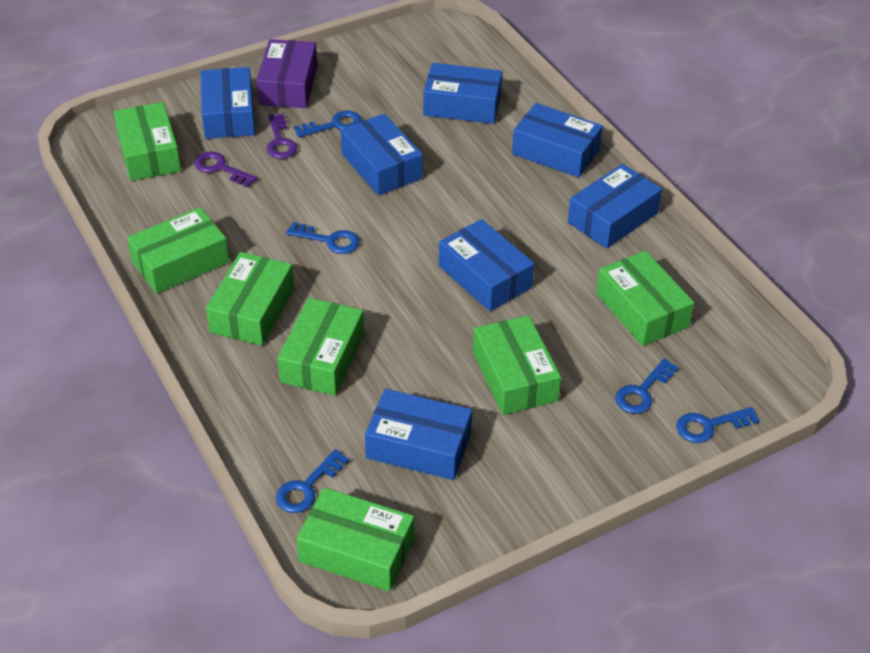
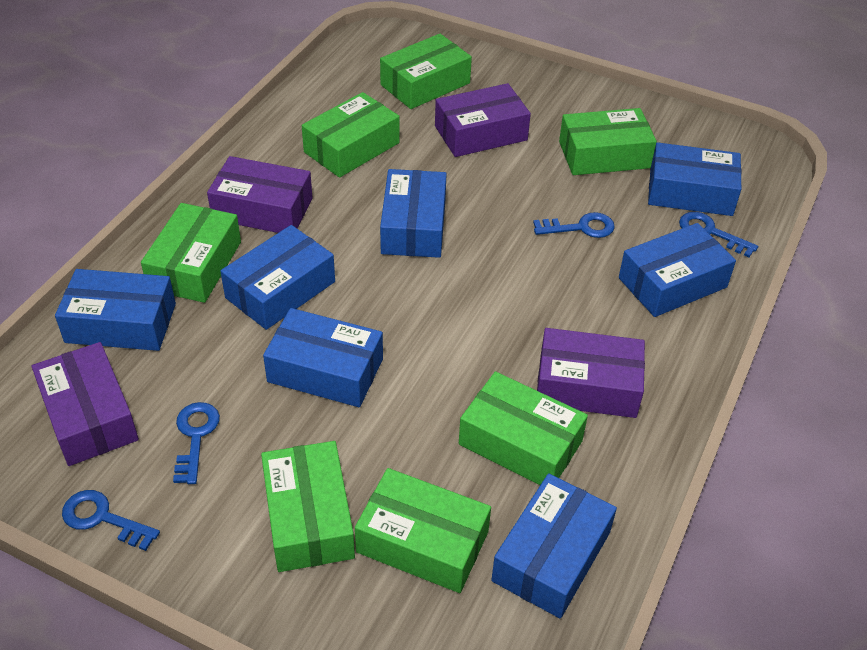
blue key: 5 -> 4
purple box: 1 -> 4
purple key: 2 -> 0

